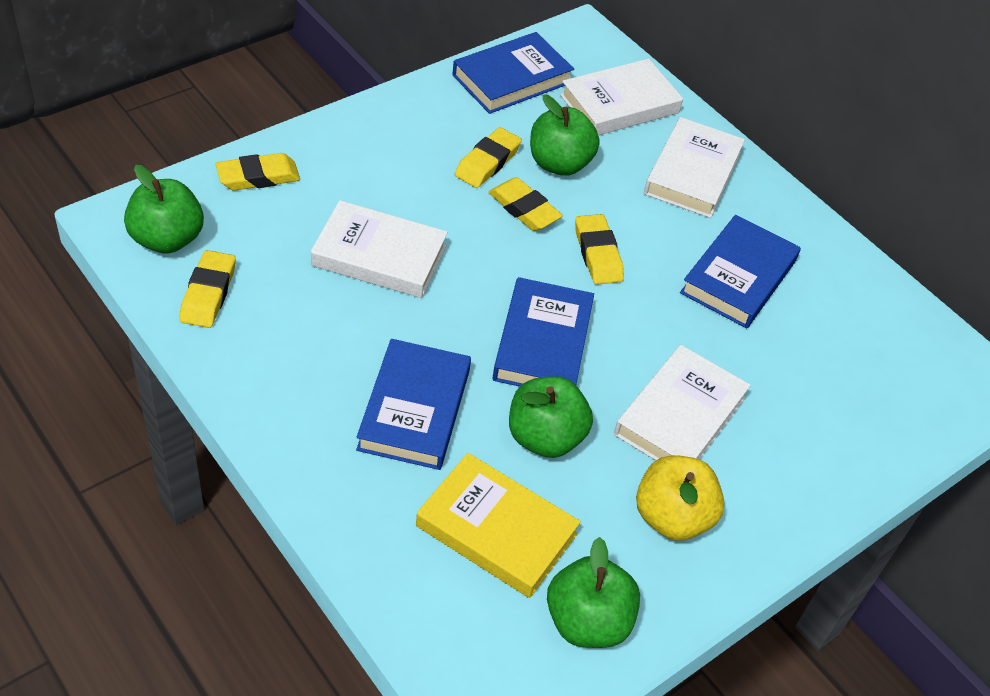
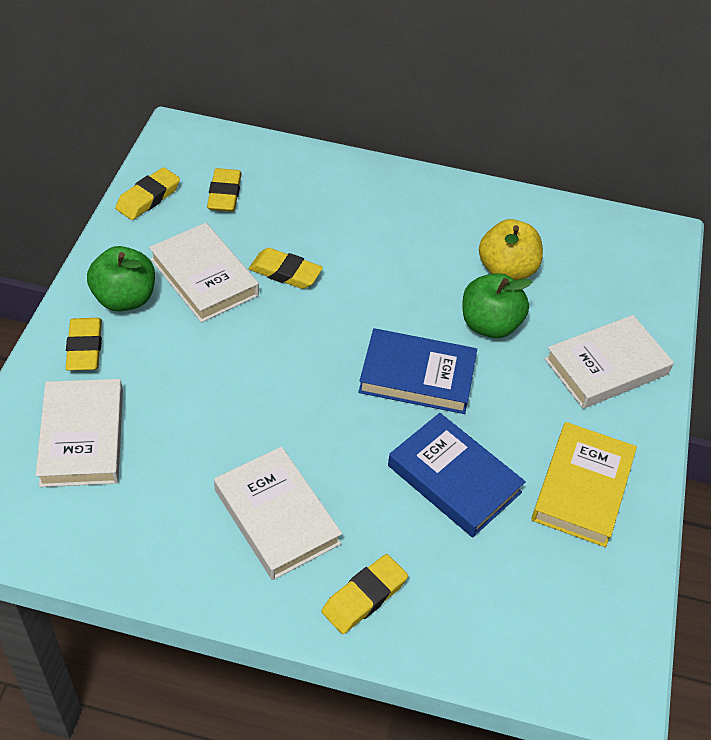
blue book: 4 -> 2
green apple: 4 -> 2

